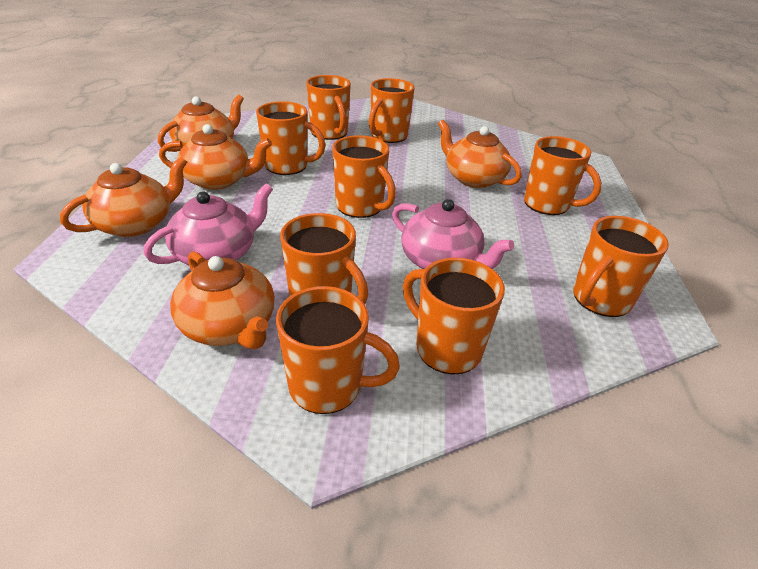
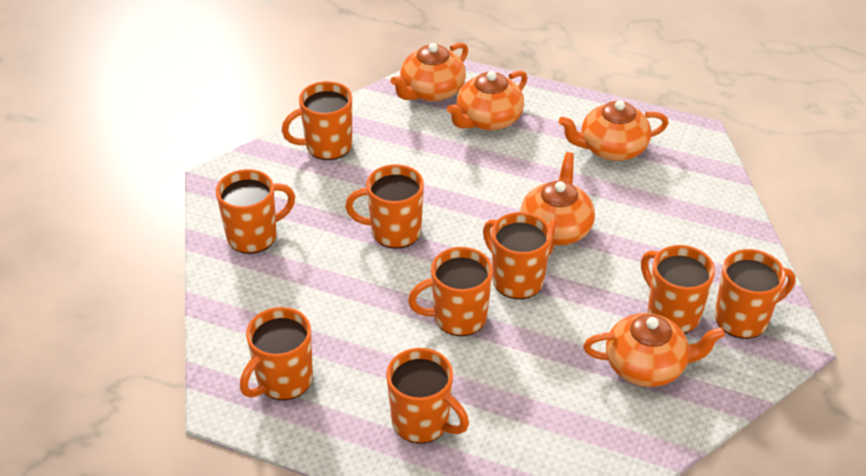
pink teapot: 2 -> 0

